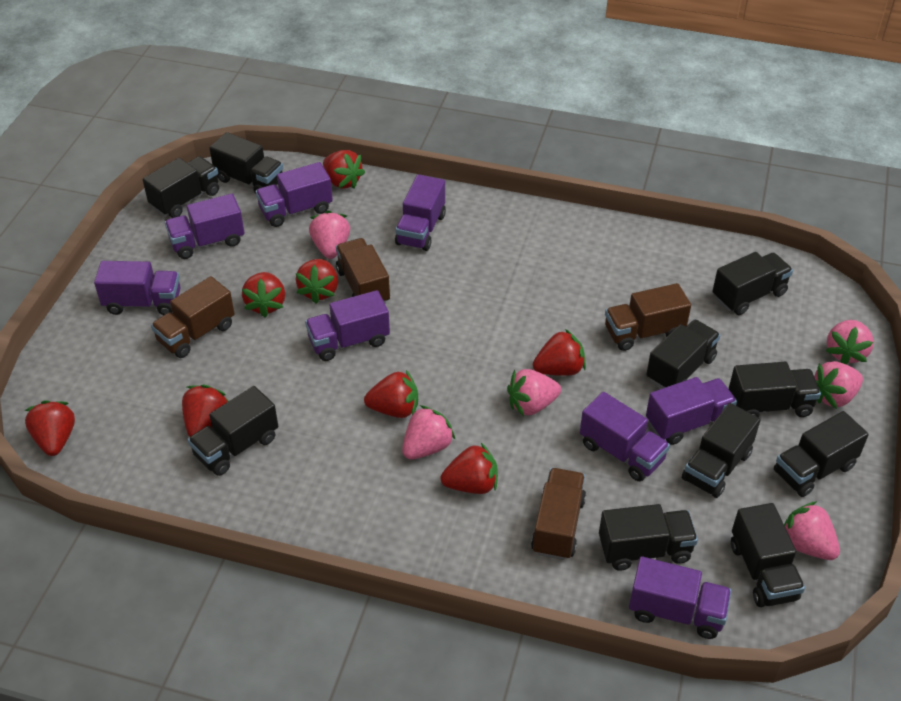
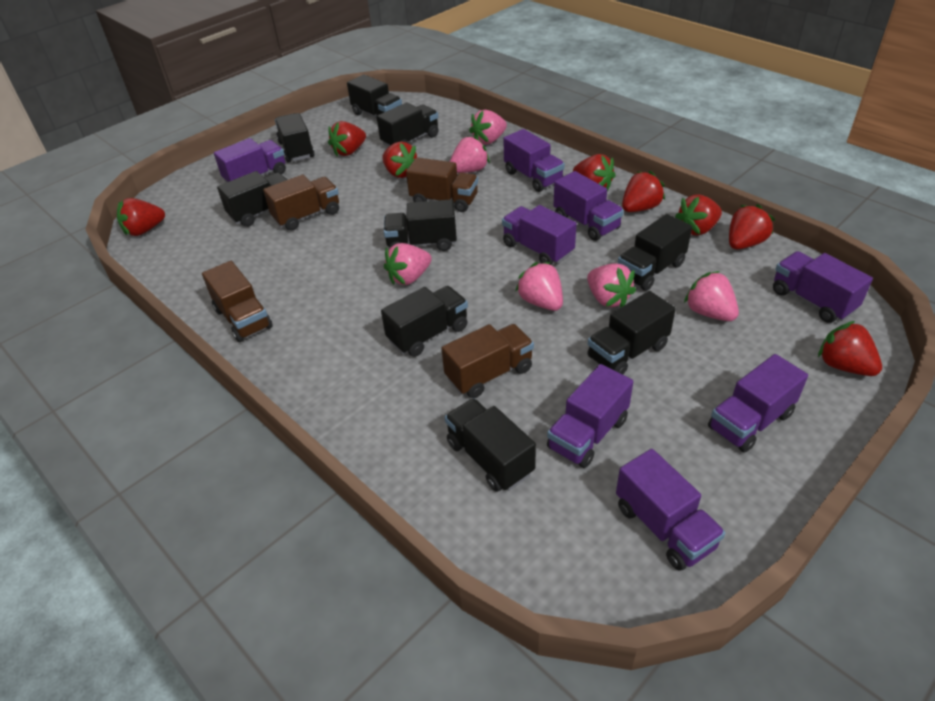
black truck: 10 -> 9

